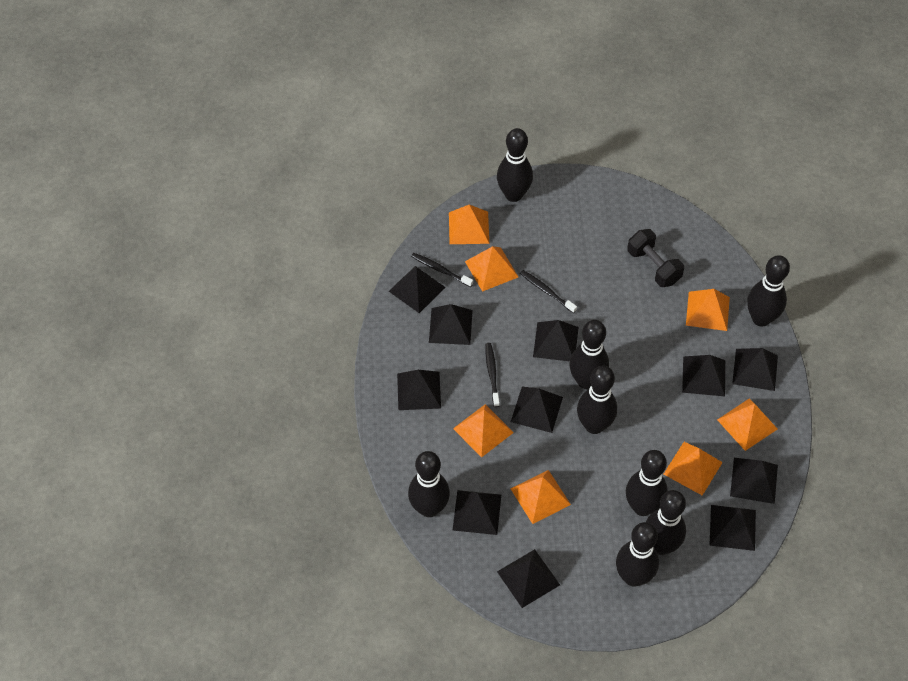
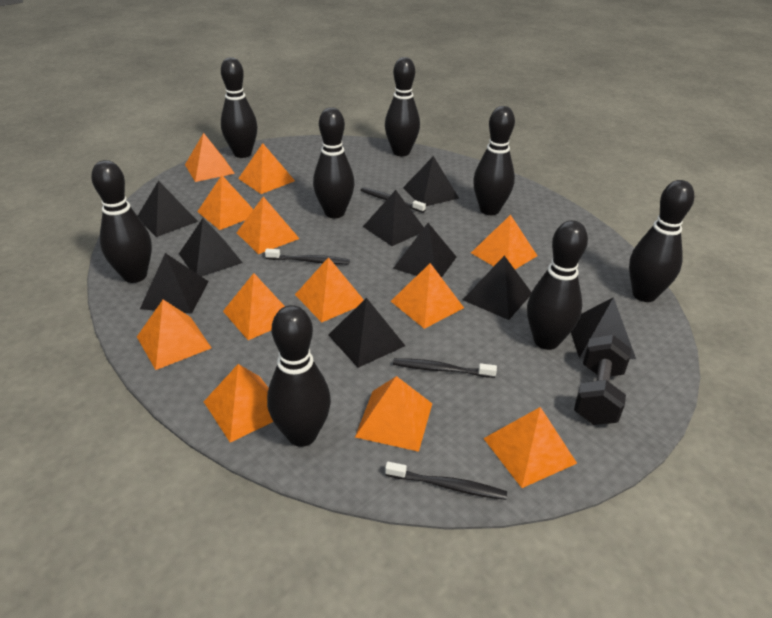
black pyramid: 11 -> 9
black toothbrush: 3 -> 4
orange pyramid: 7 -> 12

